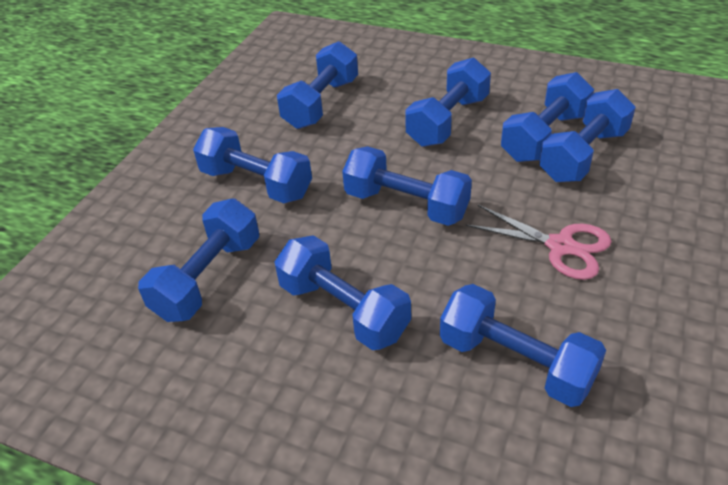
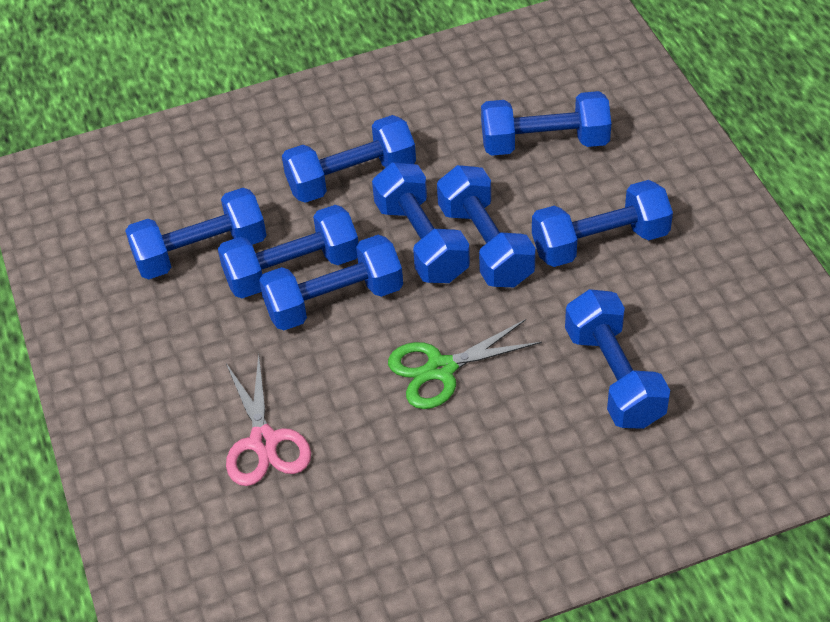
green scissors: 0 -> 1

